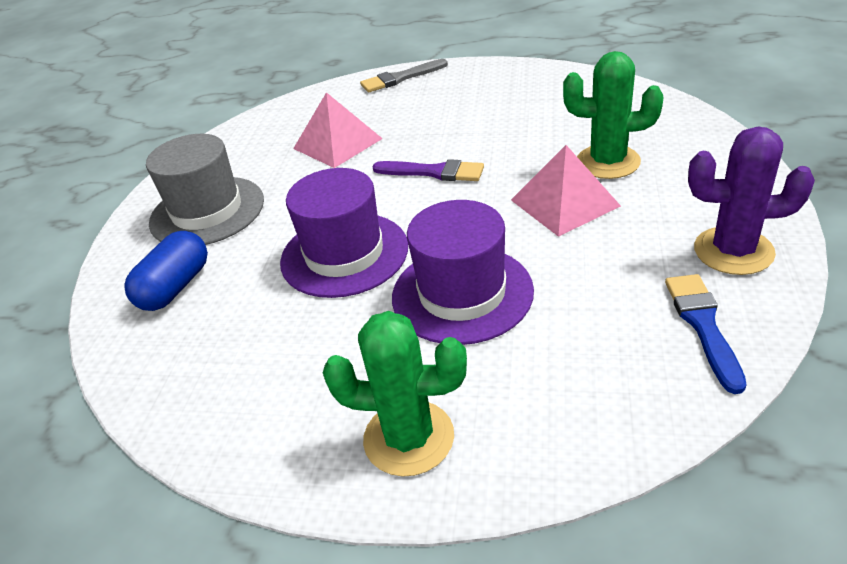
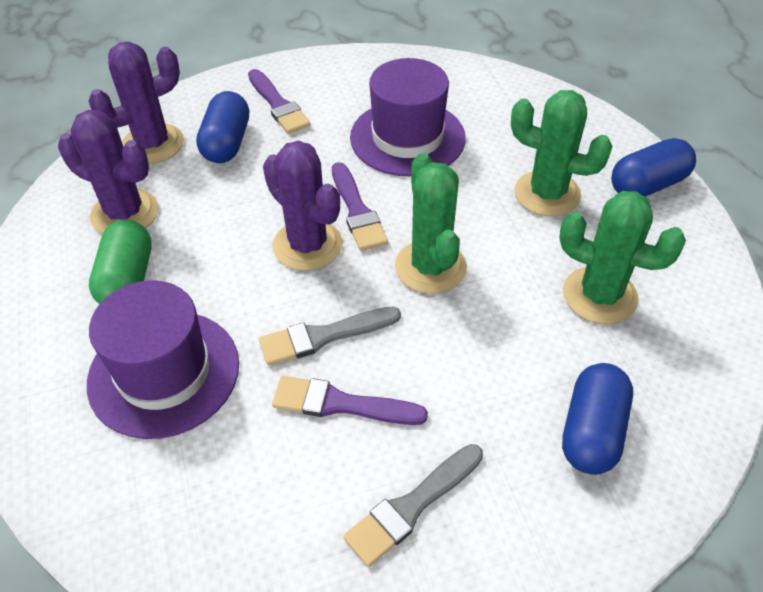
blue brush: 1 -> 0
blue capsule: 1 -> 3
green cactus: 2 -> 3
green capsule: 0 -> 1
grey brush: 1 -> 2
grey hat: 1 -> 0
pink pyramid: 2 -> 0
purple brush: 1 -> 3
purple cactus: 1 -> 3

